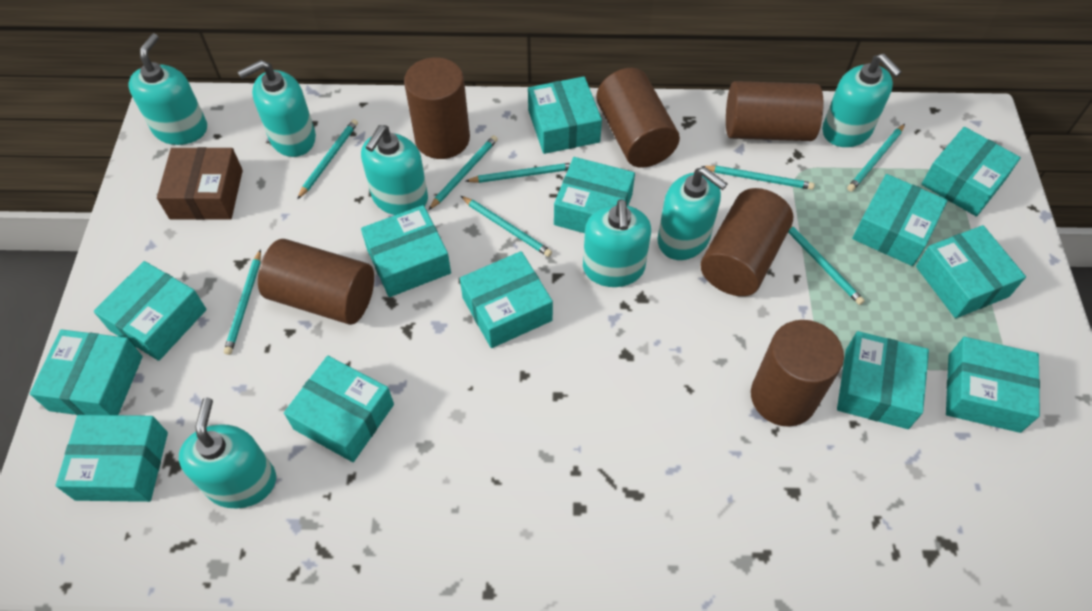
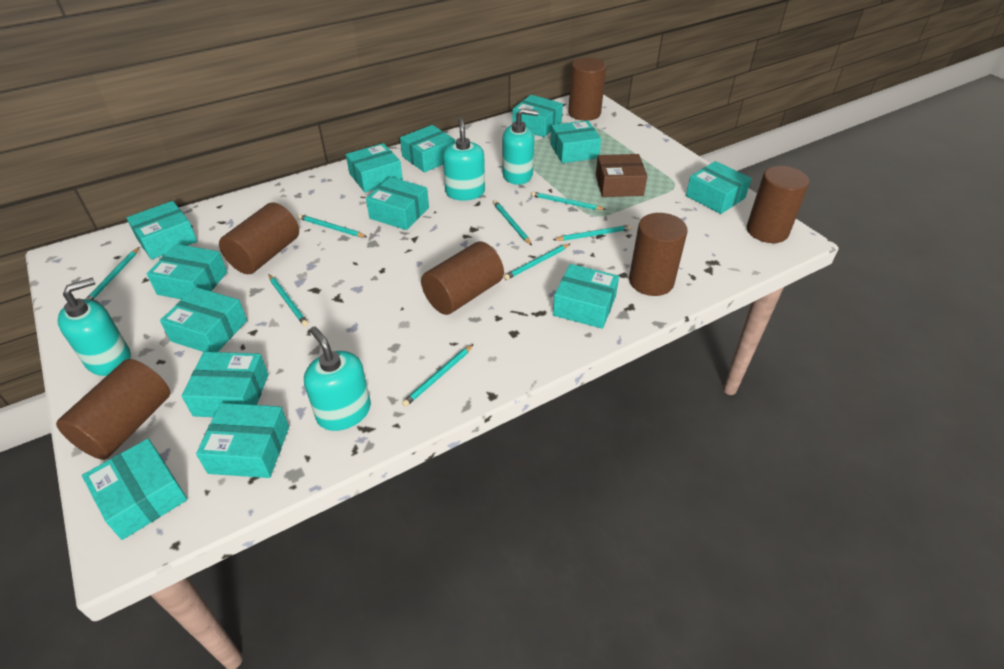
turquoise soap dispenser: 7 -> 4

